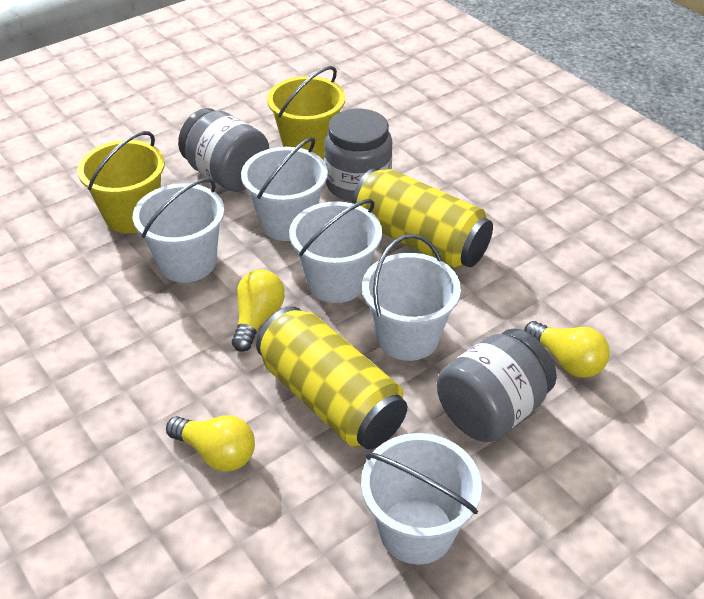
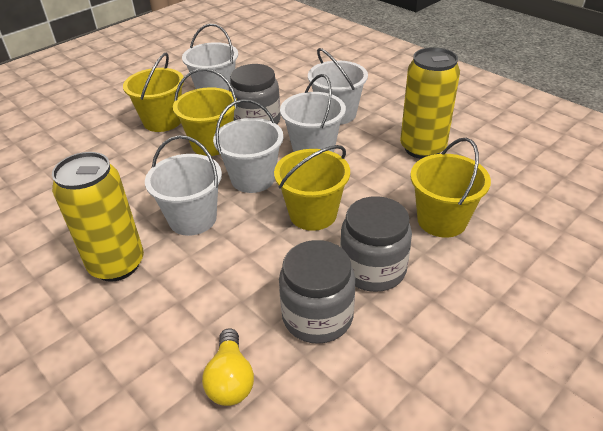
yellow bucket: 2 -> 4
yellow light bulb: 3 -> 1

